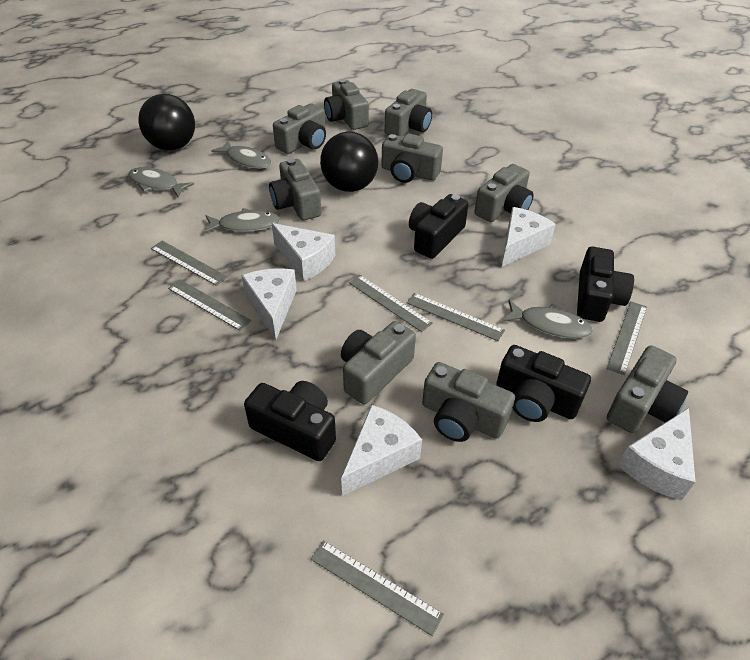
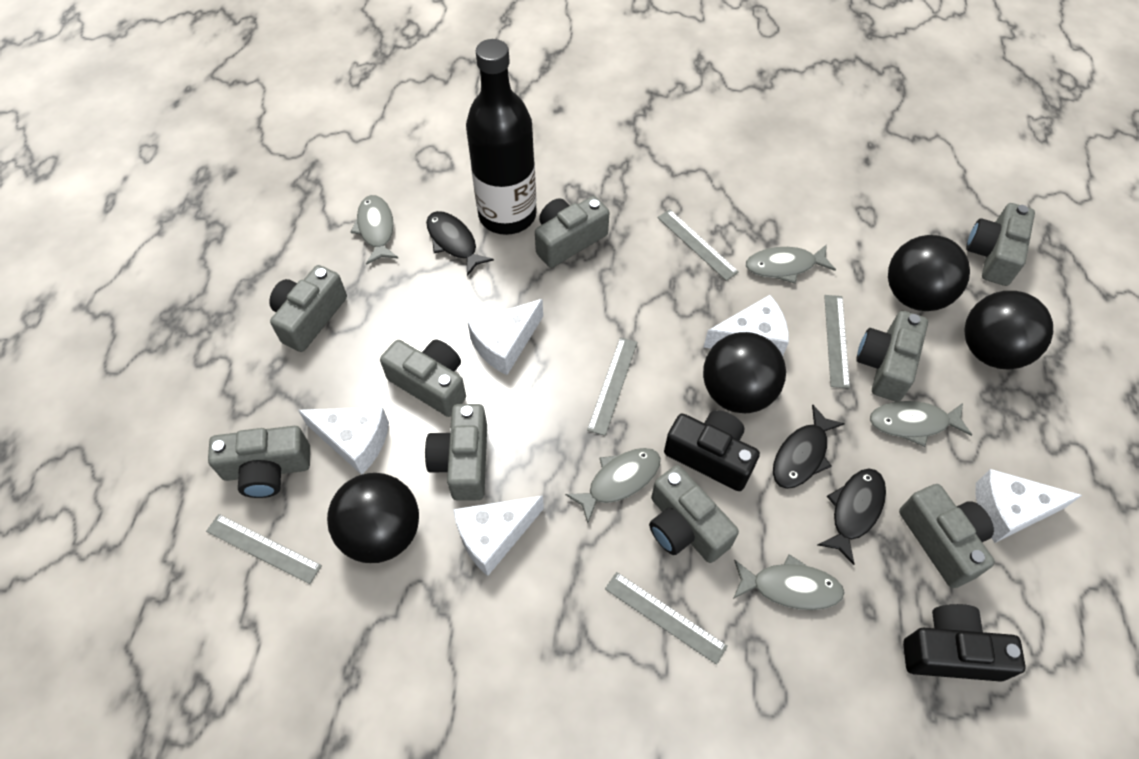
black ball: 2 -> 4
black bottle: 0 -> 1
black camera: 4 -> 2
black fish: 0 -> 3
grey fish: 4 -> 5
grey ruler: 6 -> 5

